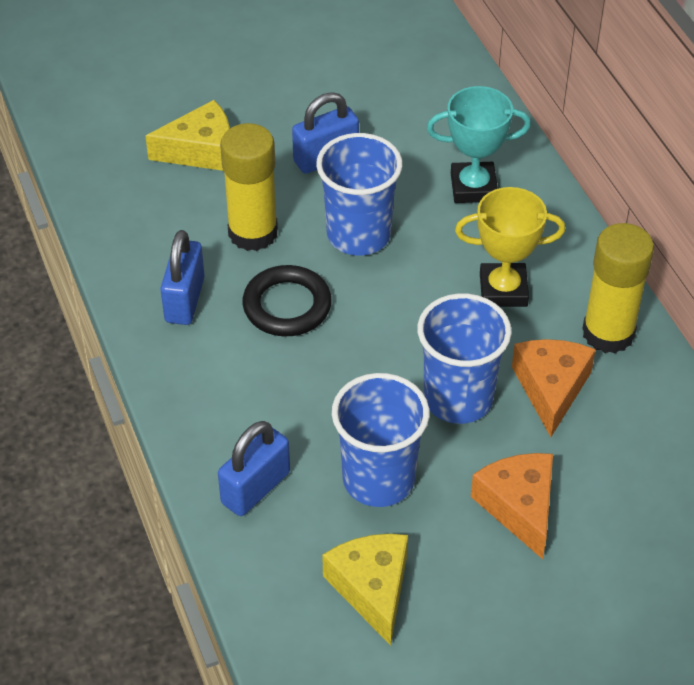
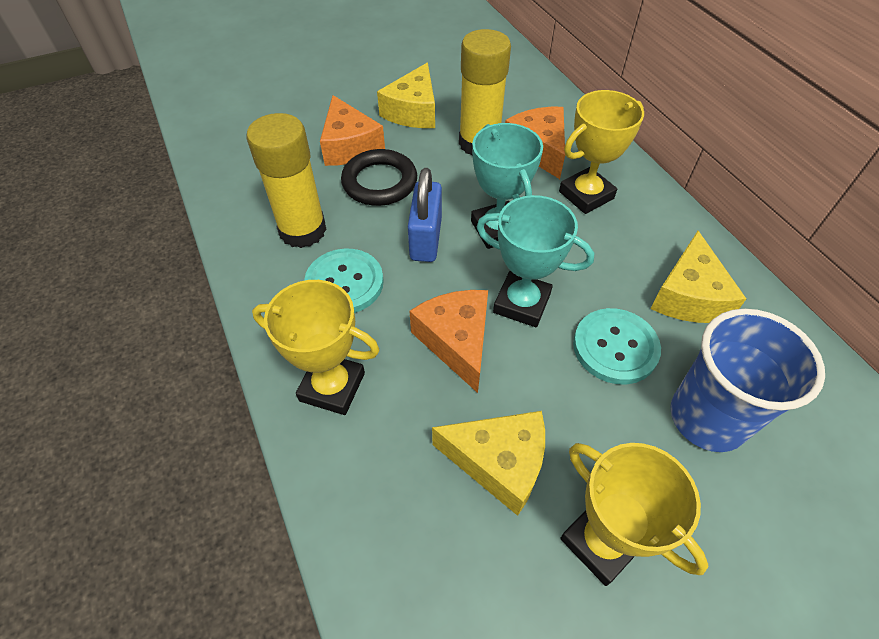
blue cup: 3 -> 1
blue padlock: 3 -> 1
orange cheese: 2 -> 3
turquoise button: 0 -> 2
turquoise trophy: 1 -> 2
yellow cheese: 2 -> 3
yellow trophy: 1 -> 3

